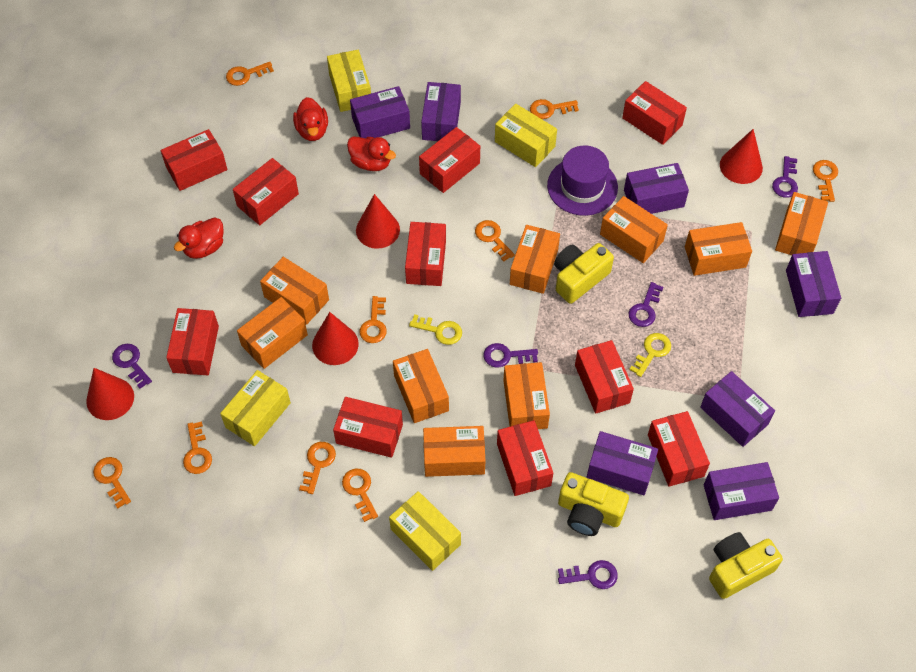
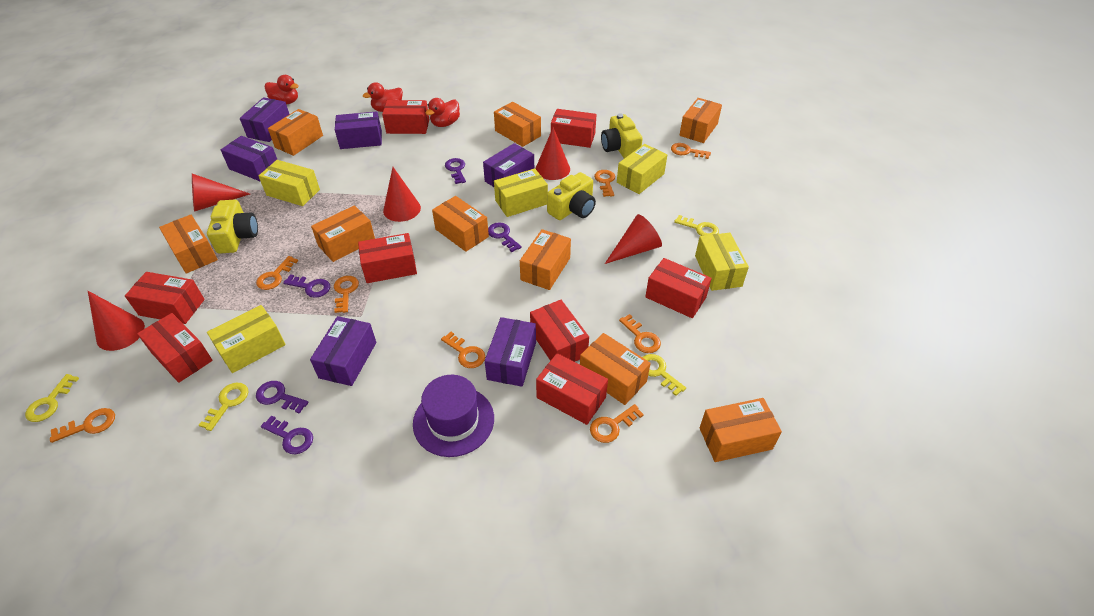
orange key: 9 -> 8
purple box: 7 -> 6
red box: 10 -> 8
red cone: 4 -> 5
yellow box: 4 -> 5
yellow key: 2 -> 4

